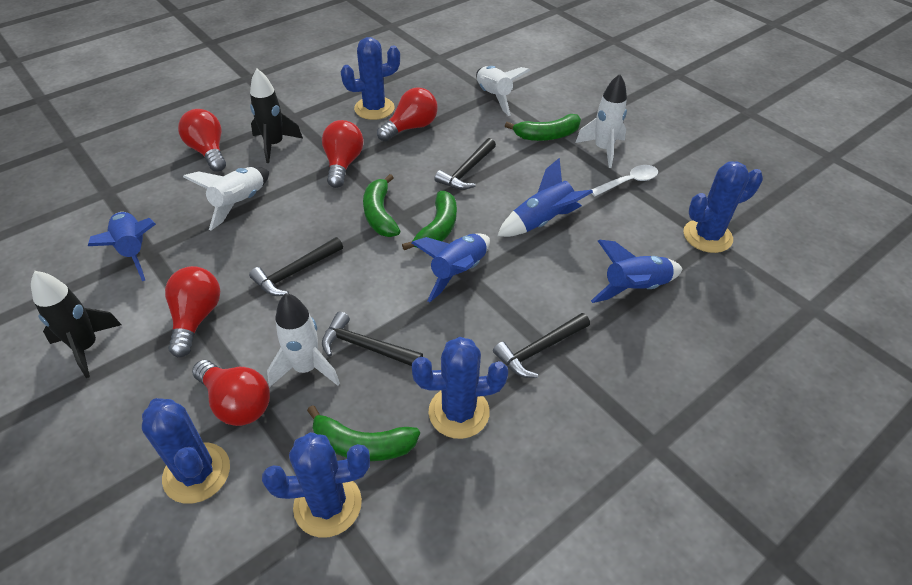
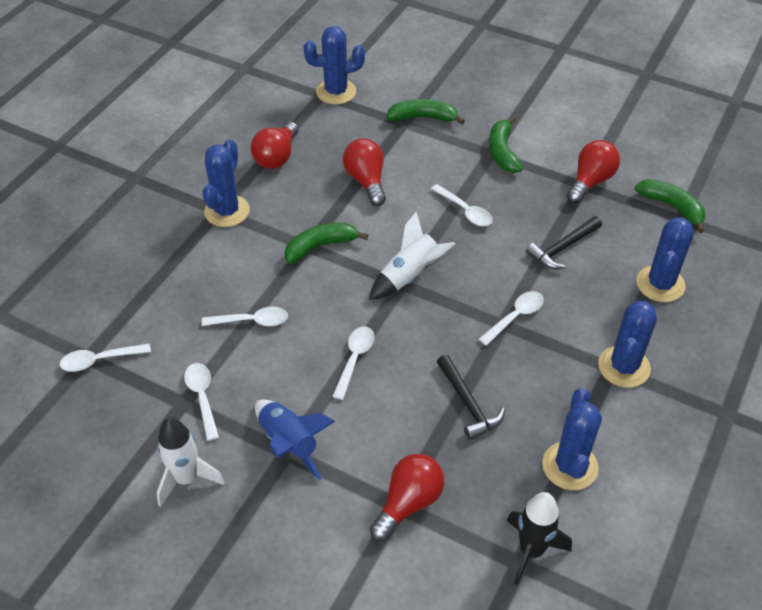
black hammer: 4 -> 2
black rocket: 2 -> 1
blue rocket: 4 -> 1
red light bulb: 5 -> 4
white rocket: 4 -> 2
white spoon: 1 -> 6

